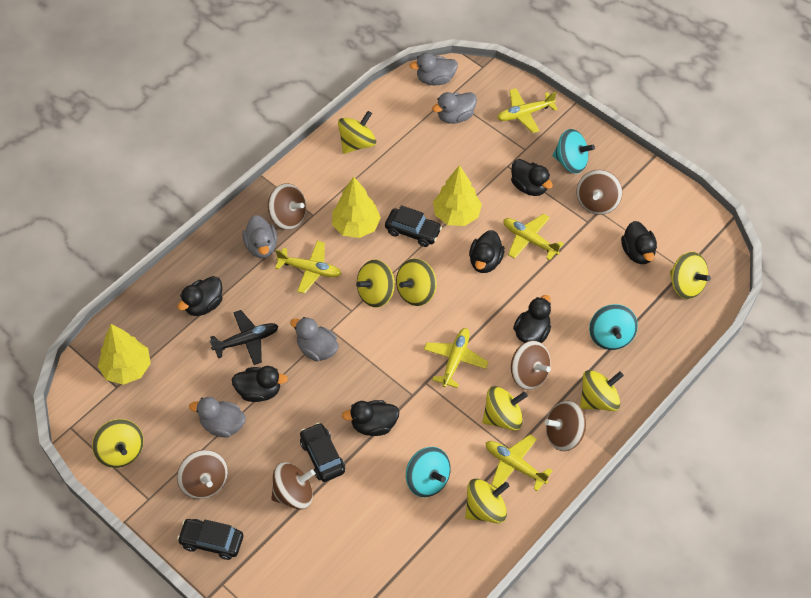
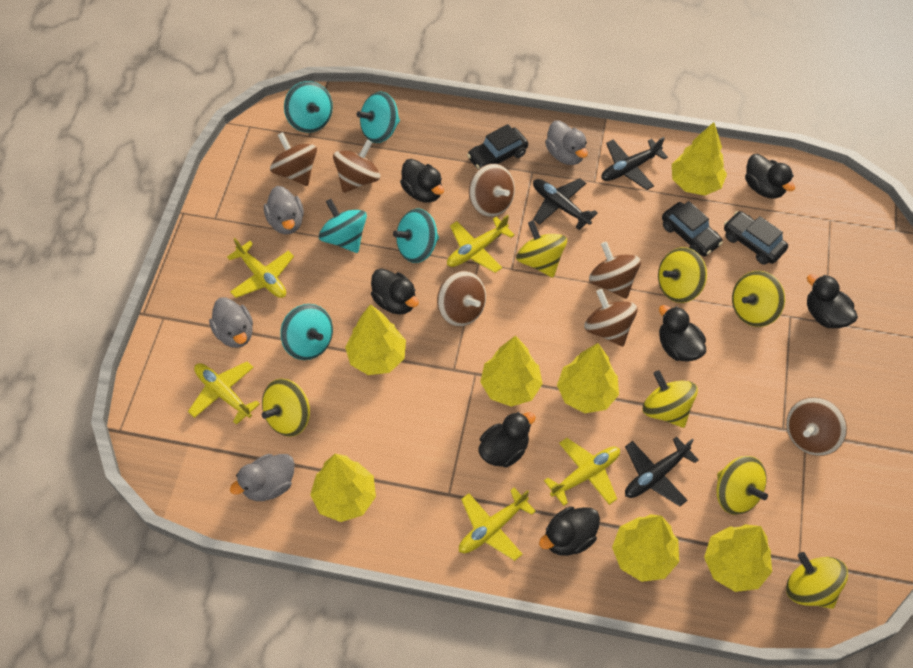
black plane: 1 -> 3
brown spinning top: 6 -> 7
grey duck: 5 -> 4
turquoise spinning top: 3 -> 5
yellow spinning top: 8 -> 7
yellow tree: 3 -> 7

